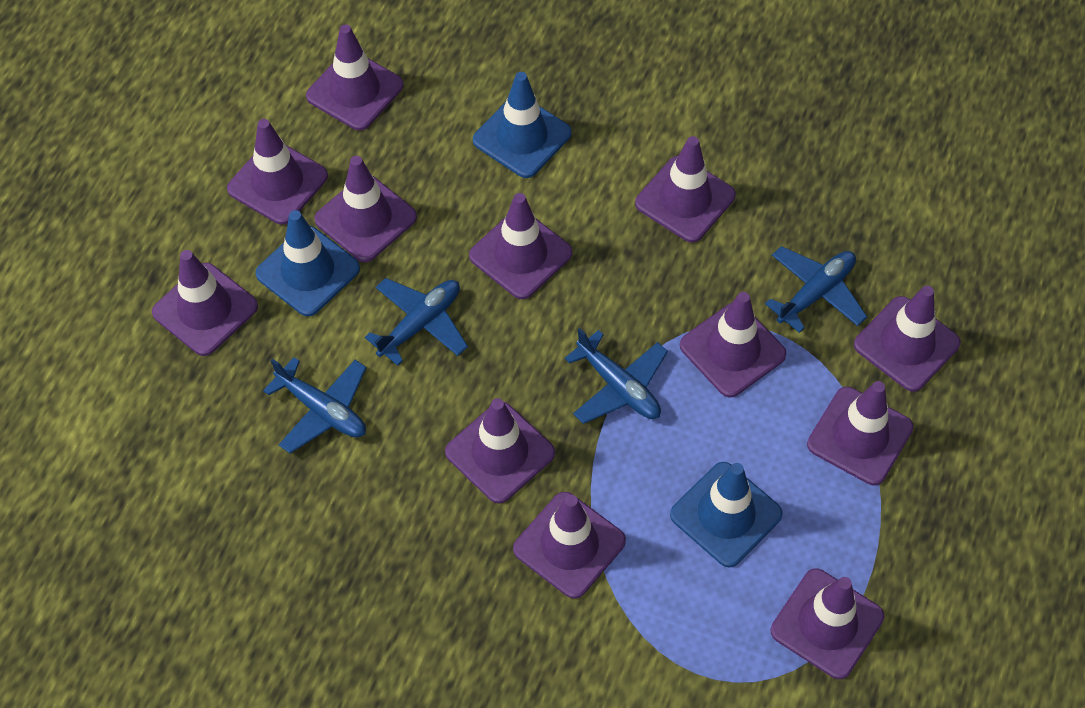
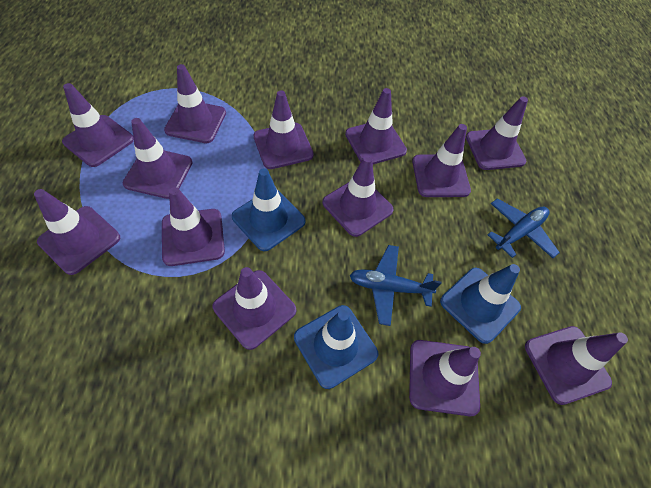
blue plane: 4 -> 2
purple traffic cone: 12 -> 13

